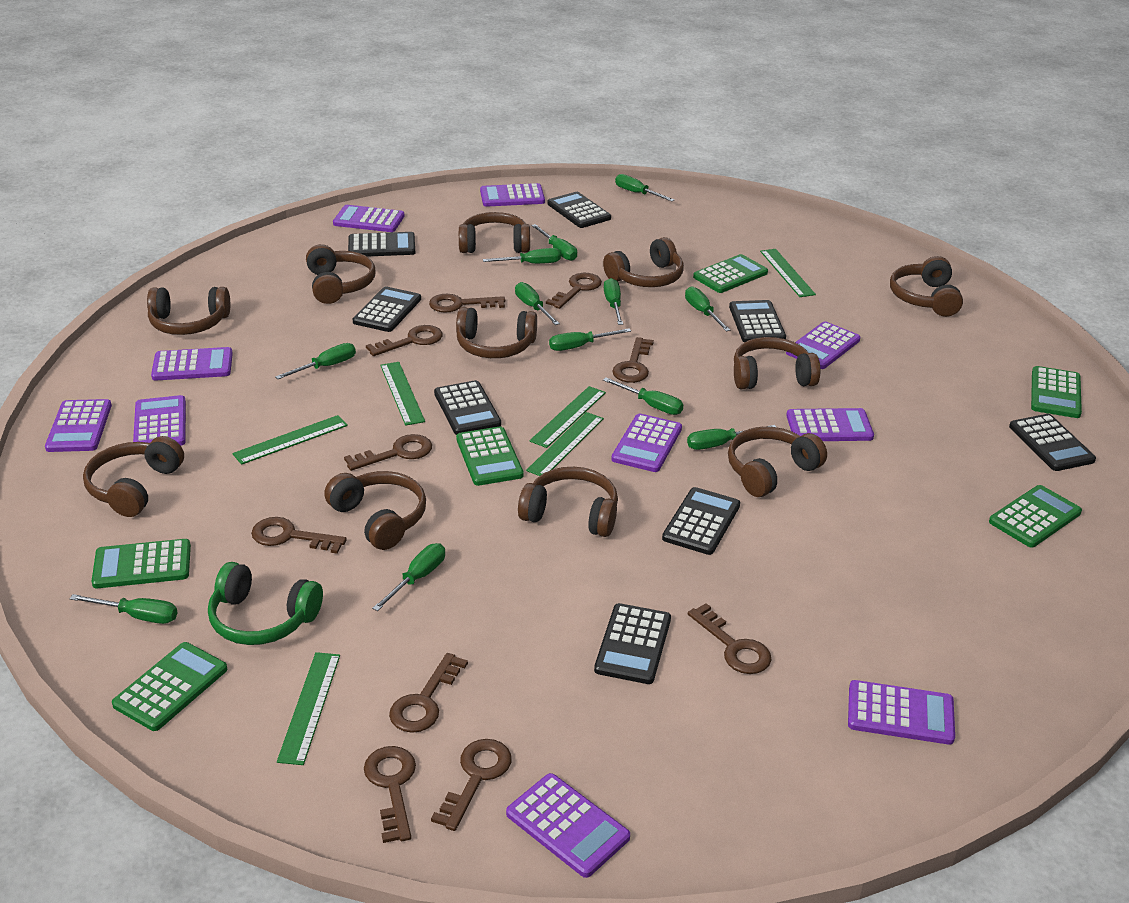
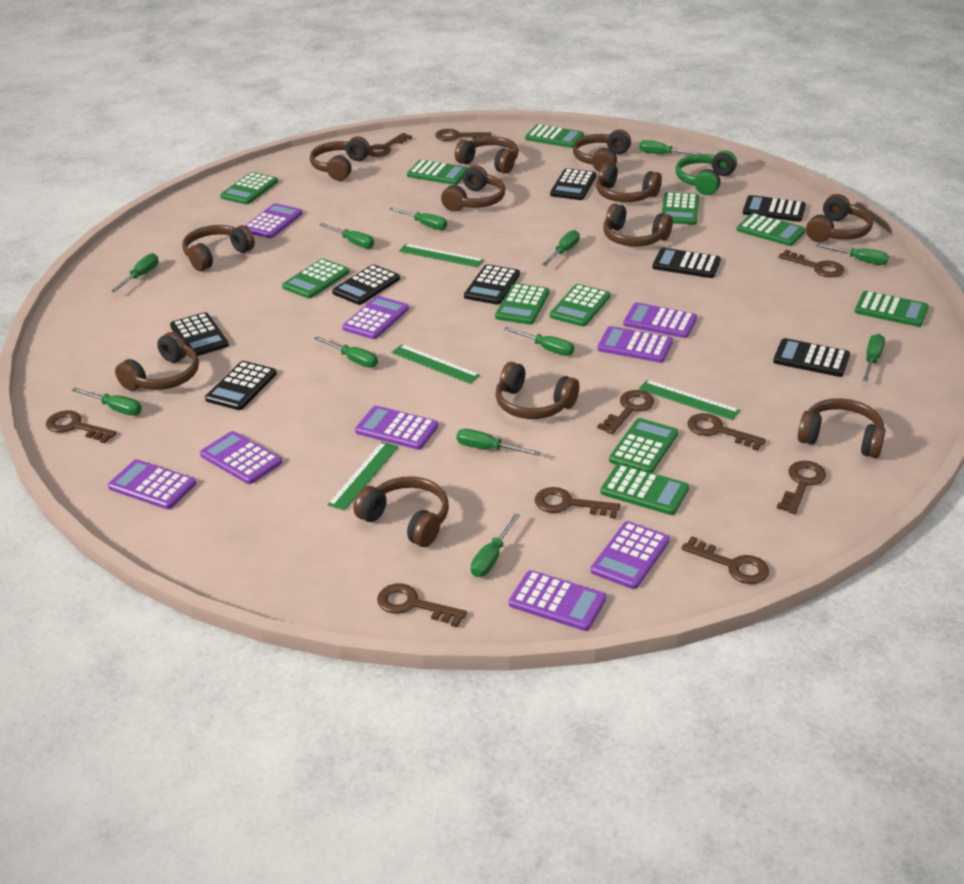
brown headphones: 11 -> 12
green calculator: 6 -> 11
green ruler: 6 -> 4
purple calculator: 10 -> 9

